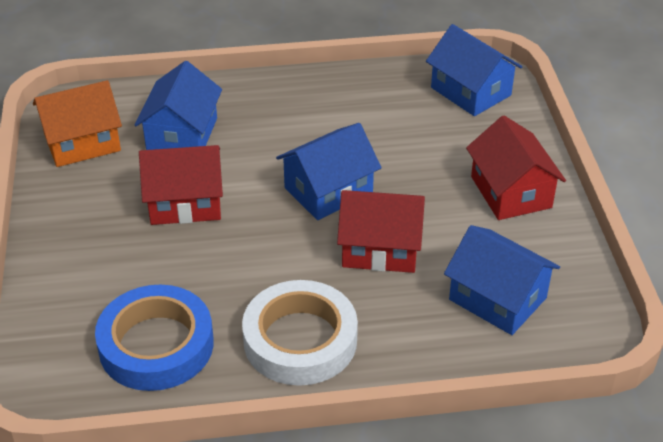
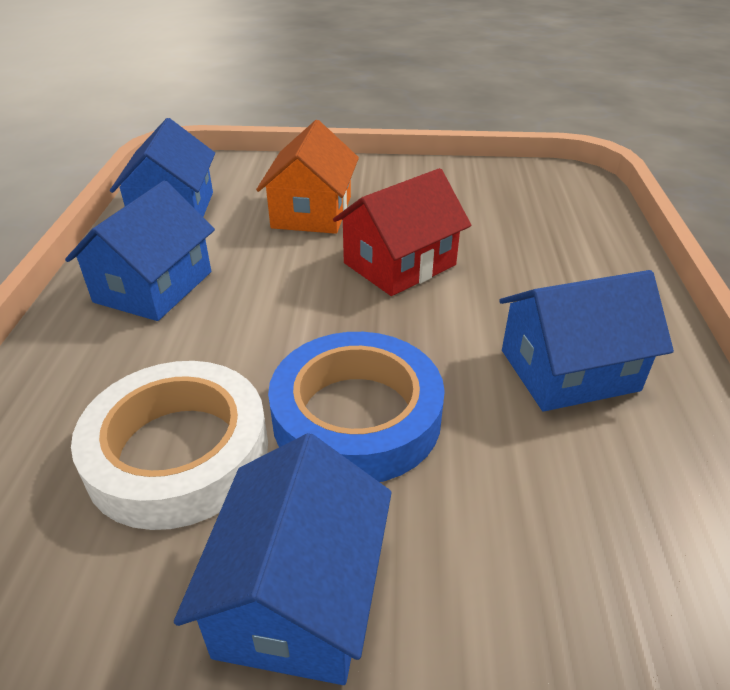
red house: 3 -> 1

